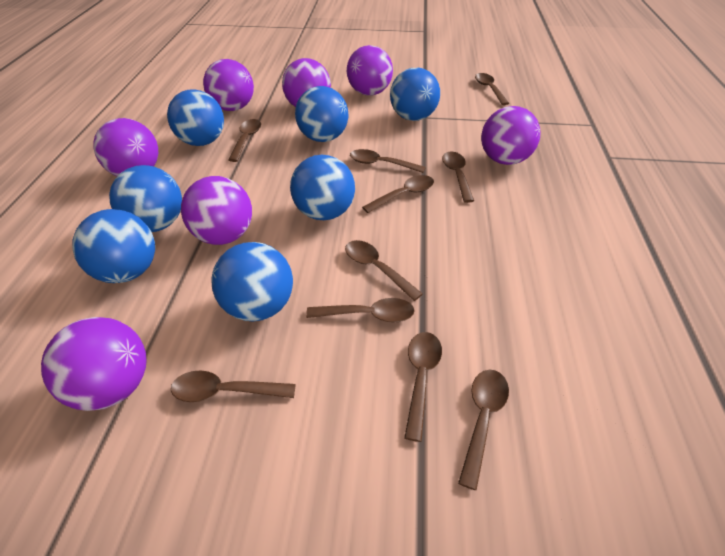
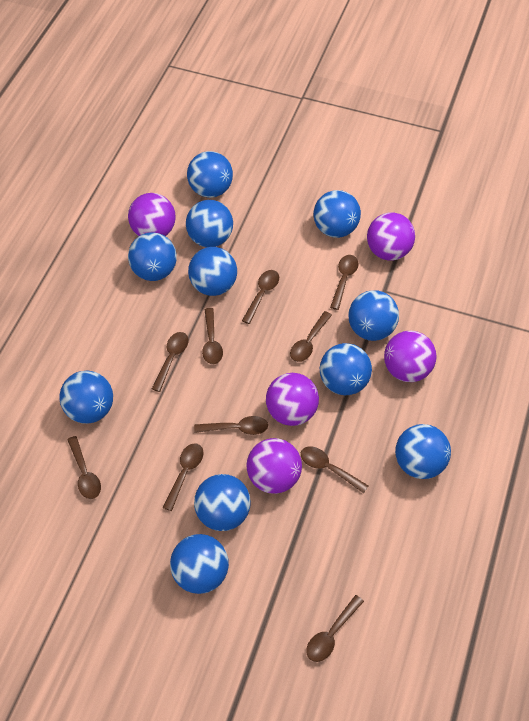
blue ball: 7 -> 11
purple ball: 7 -> 5

